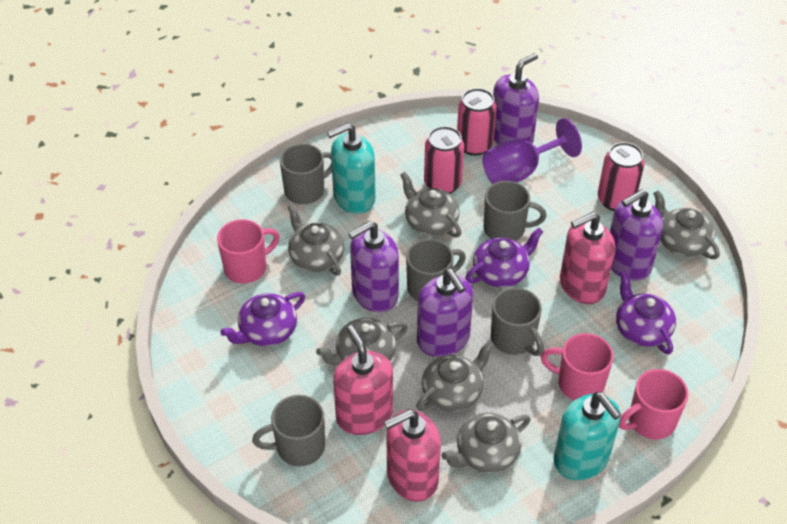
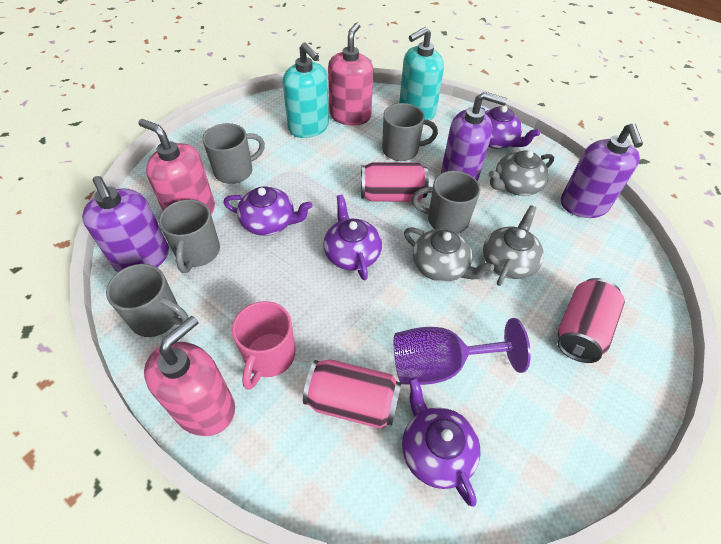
grey teapot: 6 -> 3
pink mug: 3 -> 1
purple soap dispenser: 4 -> 3
purple teapot: 3 -> 4

